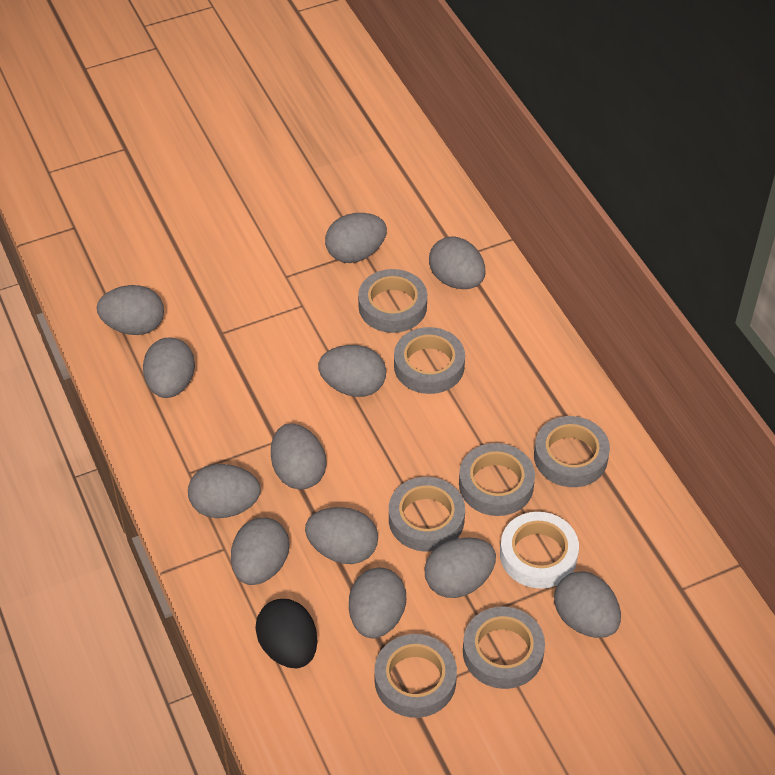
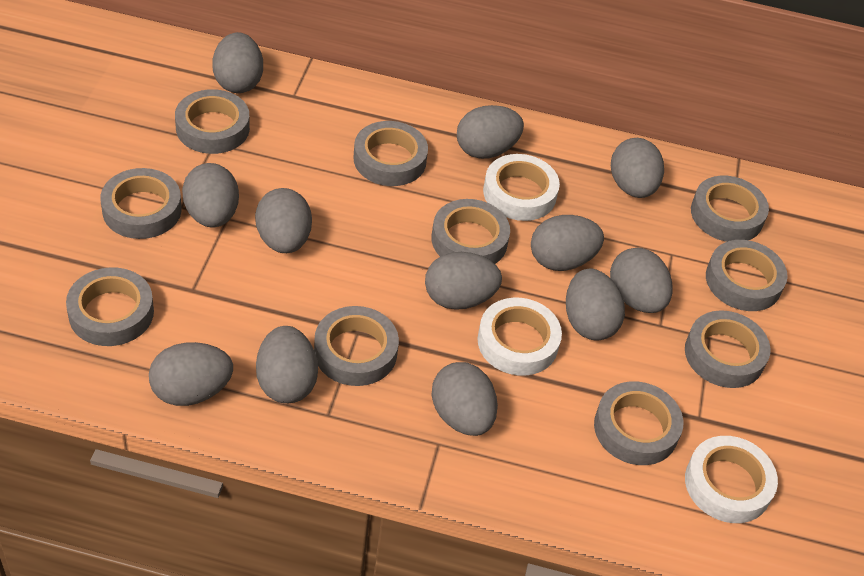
black egg: 1 -> 0
grey tape: 7 -> 10
white tape: 1 -> 3

